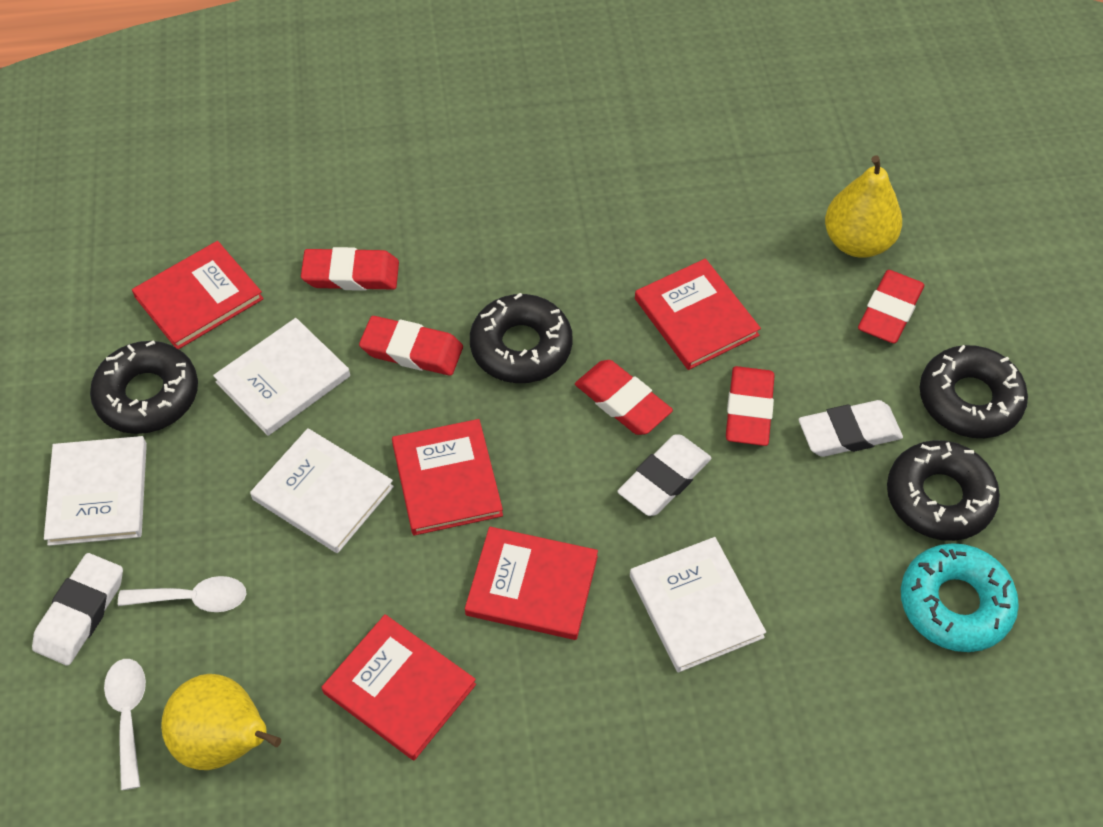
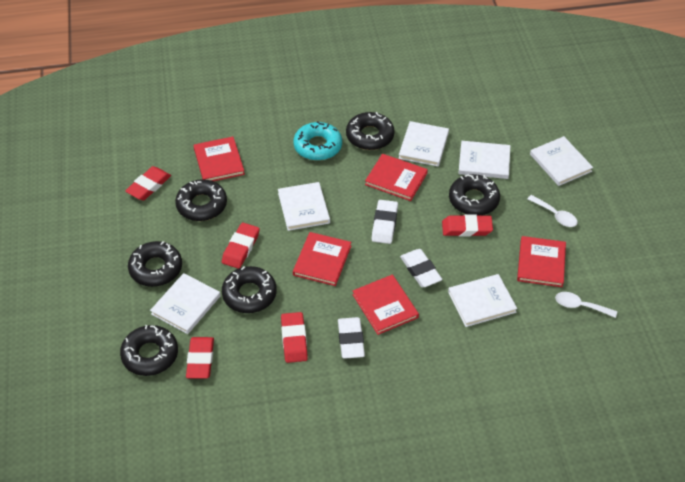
black donut: 4 -> 6
white book: 4 -> 6
yellow pear: 2 -> 0

